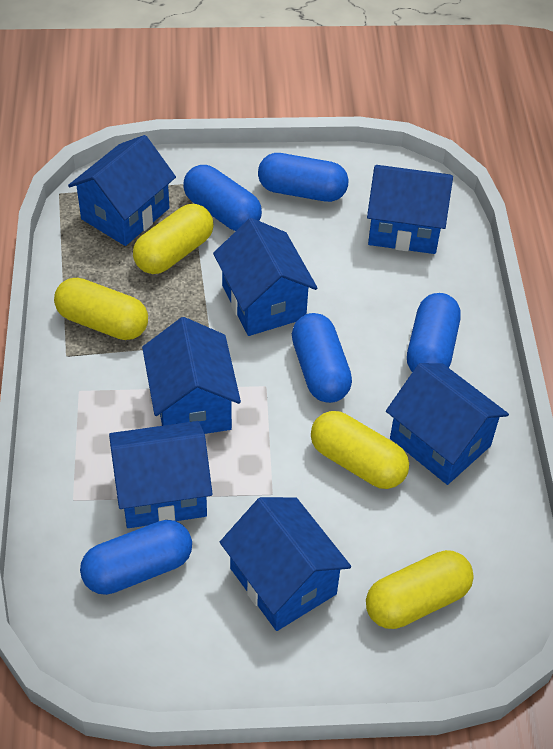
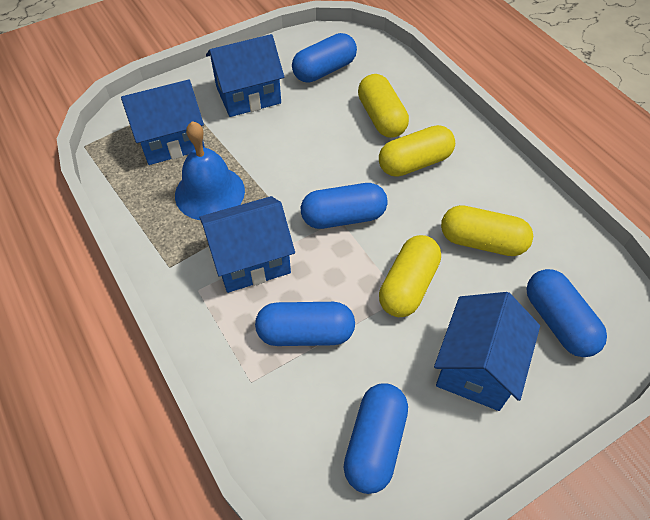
blue bell: 0 -> 1
blue house: 7 -> 4

